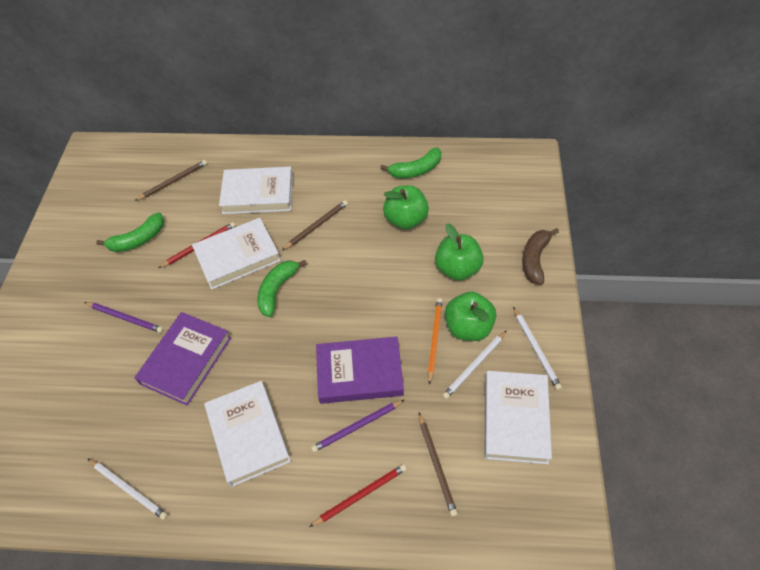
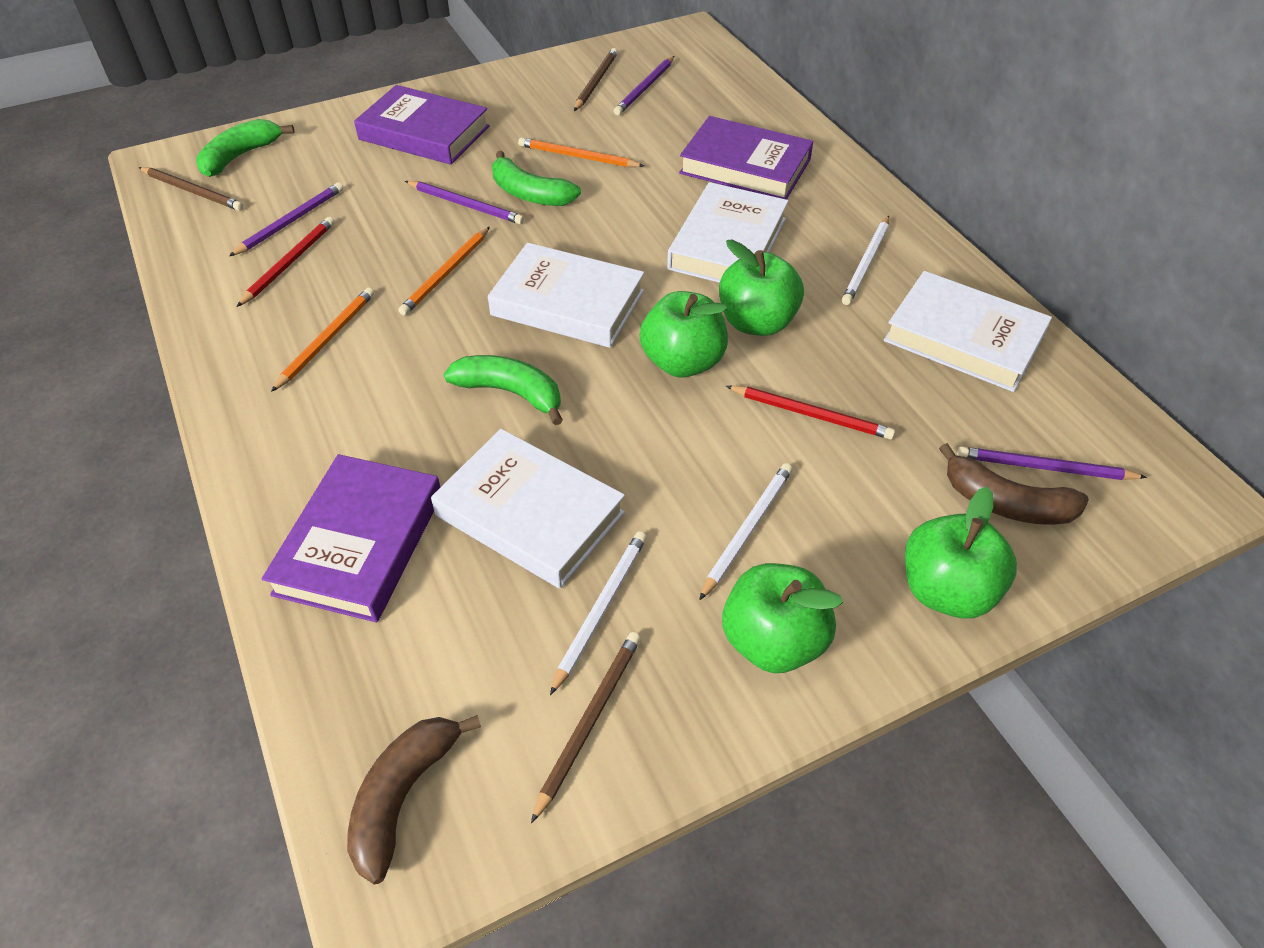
brown banana: 1 -> 2
green apple: 3 -> 4
orange pencil: 1 -> 3
purple book: 2 -> 3
purple pencil: 2 -> 4

